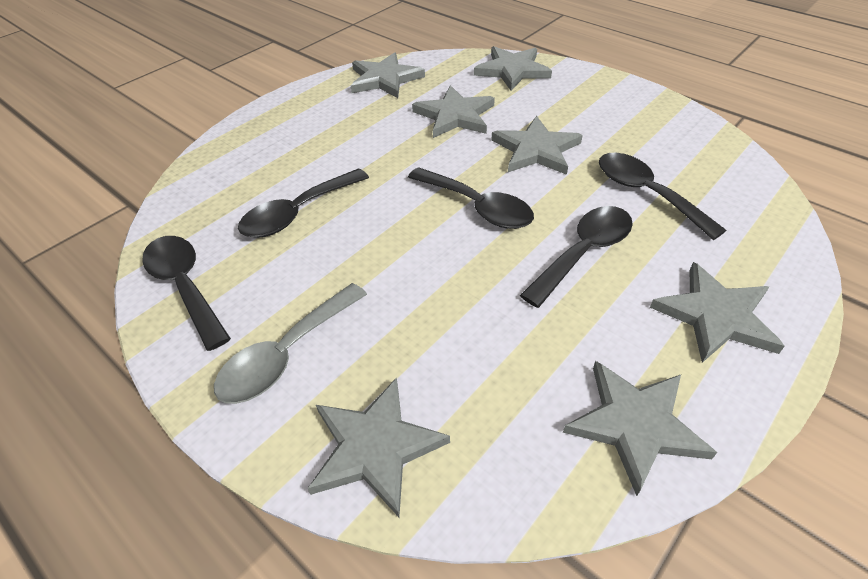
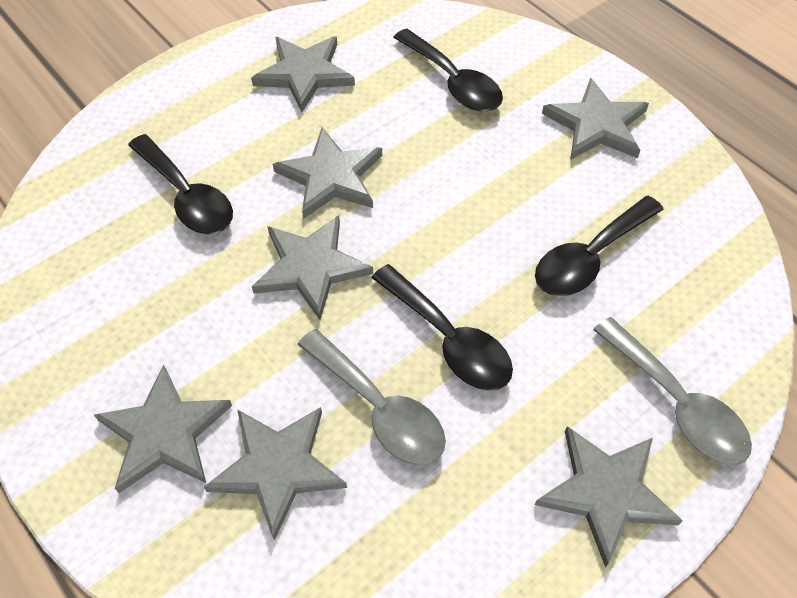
black spoon: 5 -> 4
grey spoon: 1 -> 2

